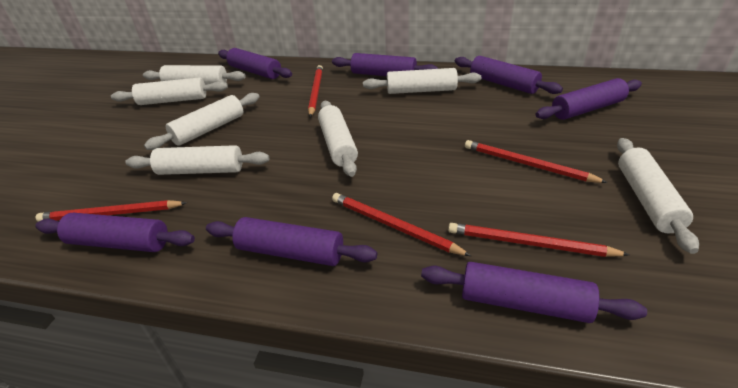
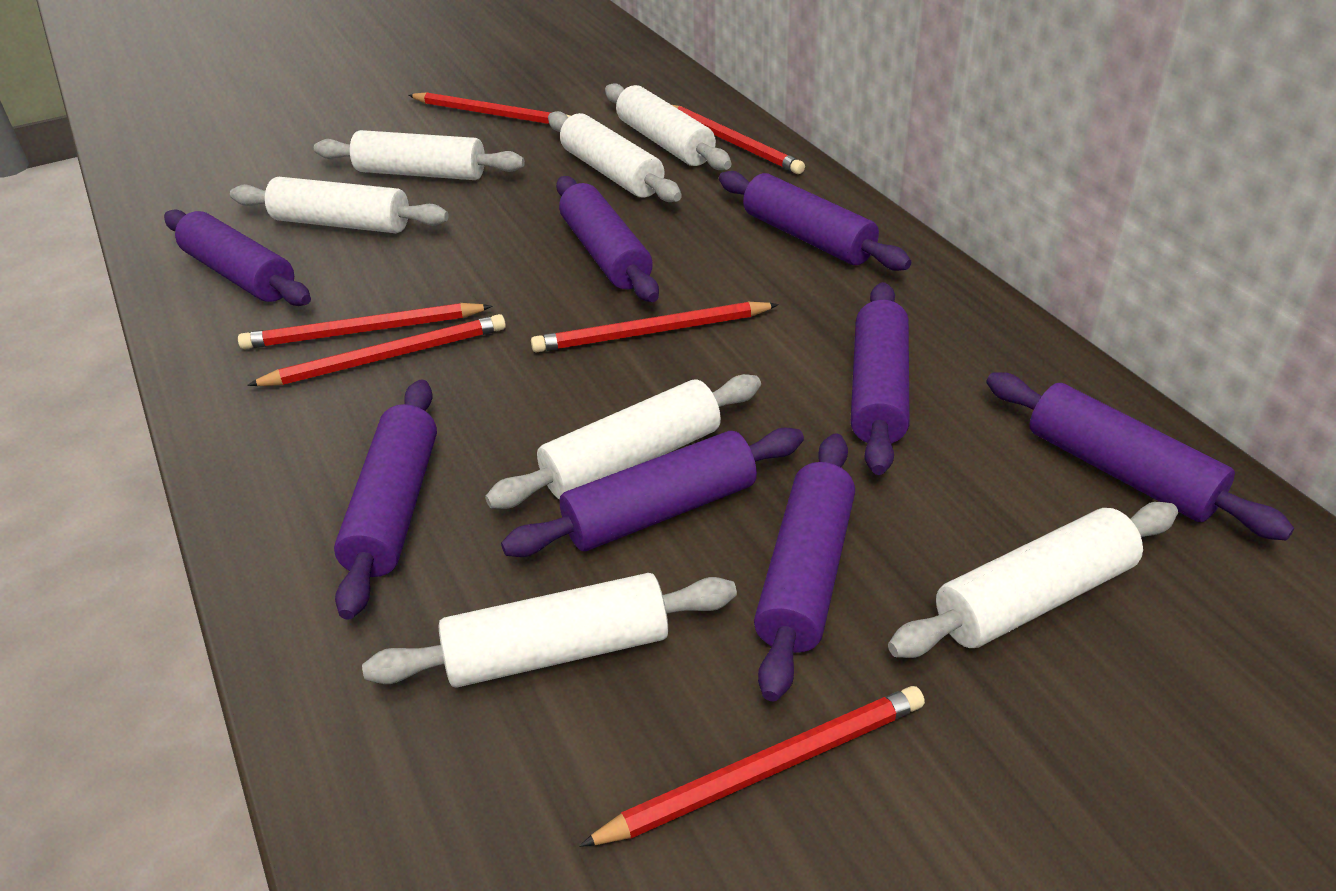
purple rolling pin: 7 -> 8
red pencil: 5 -> 6

